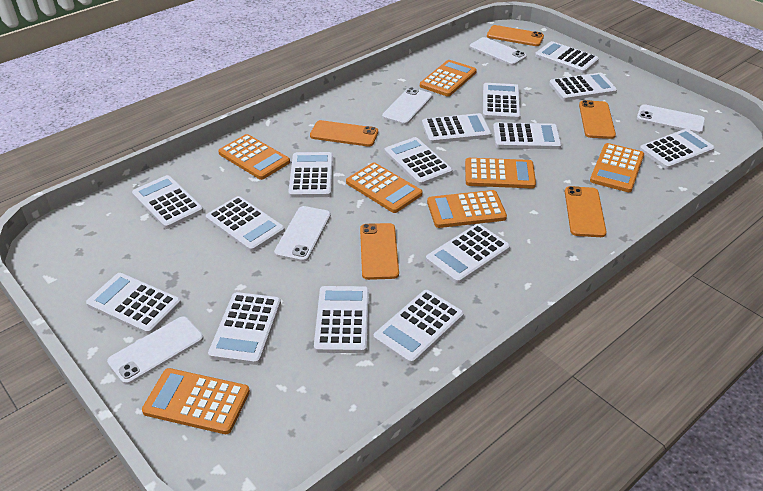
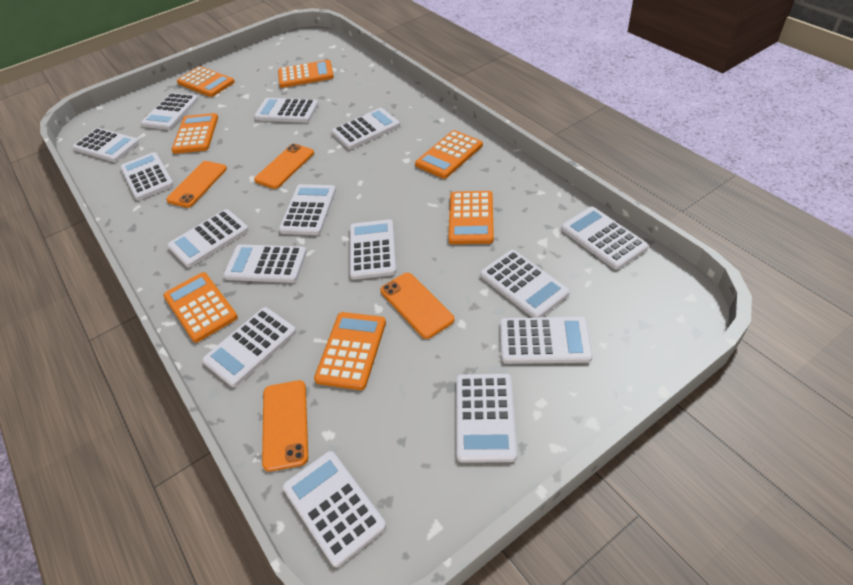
orange phone: 5 -> 4
white phone: 5 -> 0

